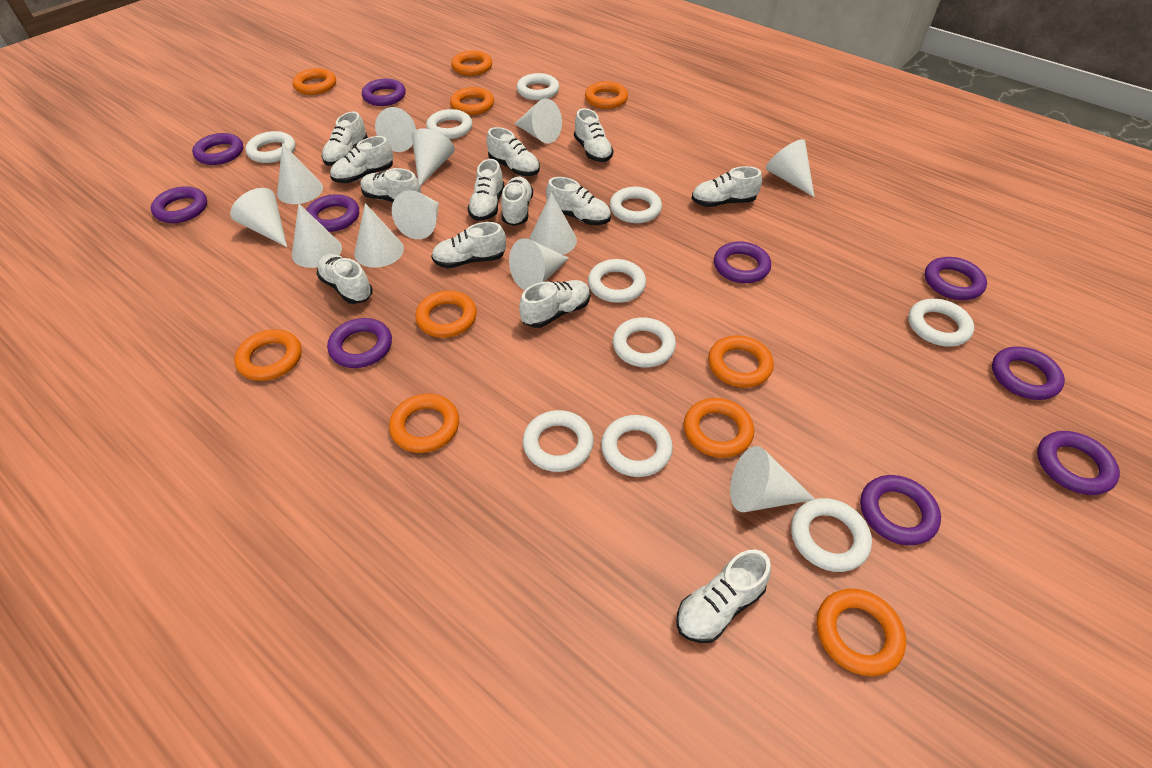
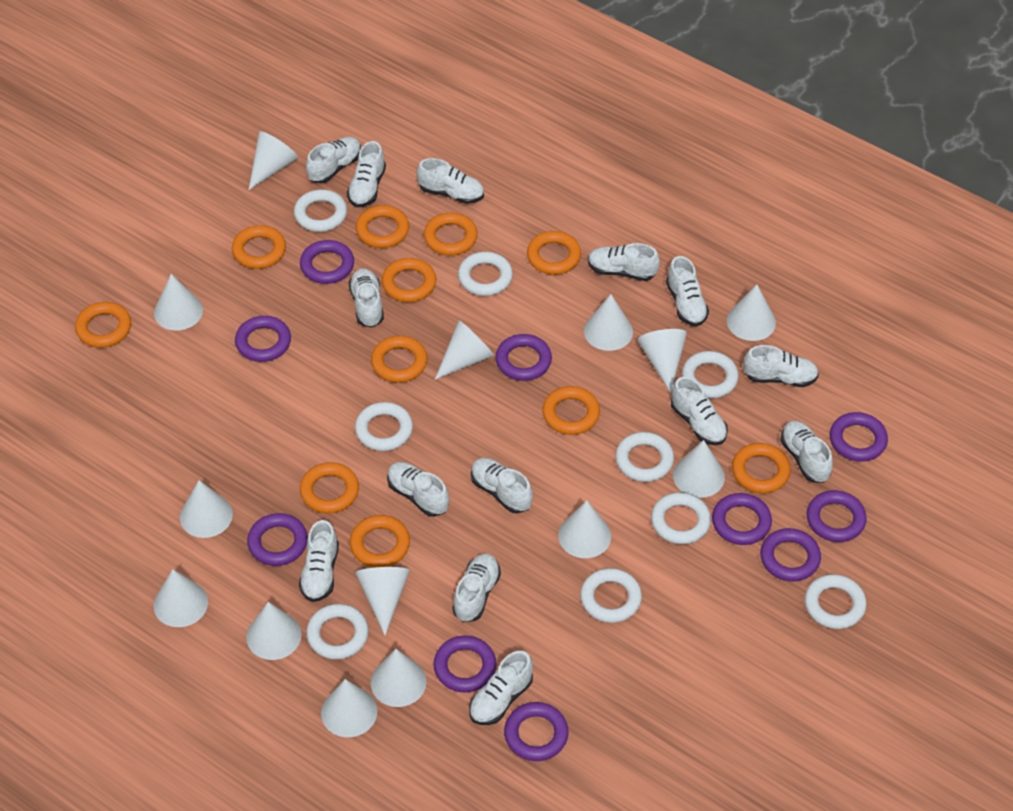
orange ring: 10 -> 11
white cone: 12 -> 14
white ring: 10 -> 9
white shoe: 13 -> 14

